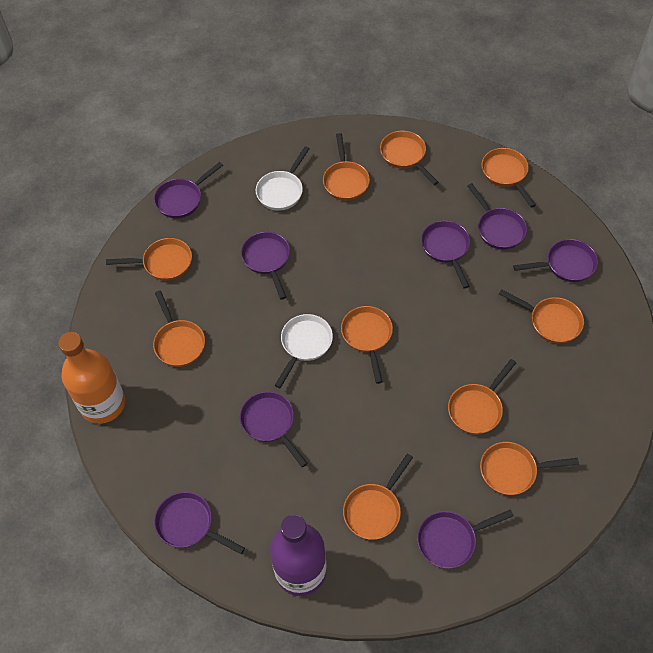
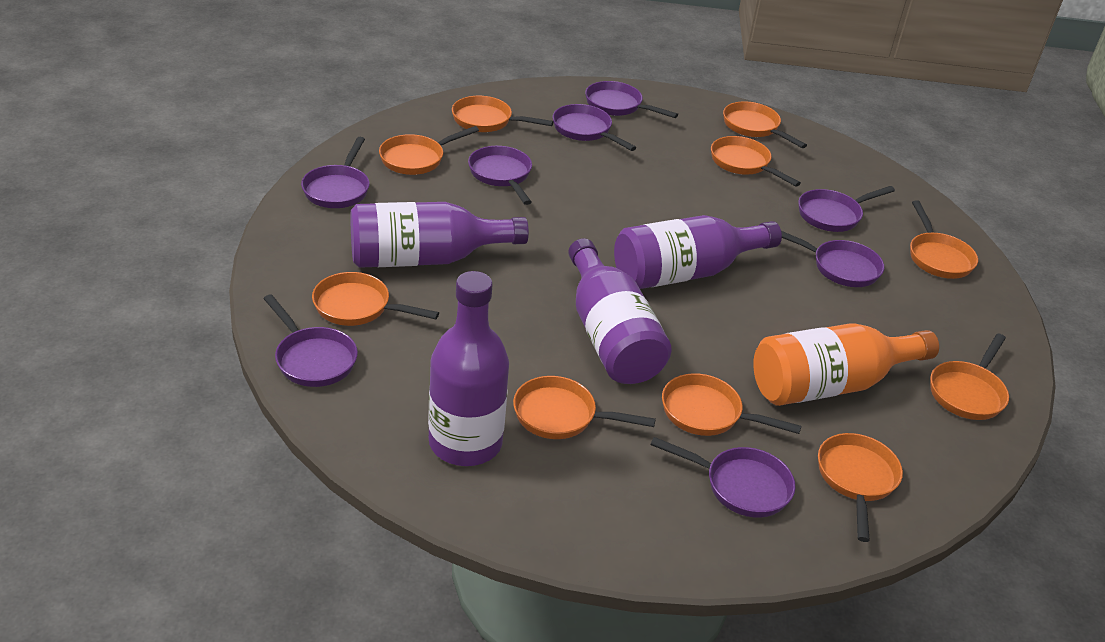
purple bottle: 1 -> 4
white pan: 2 -> 0

